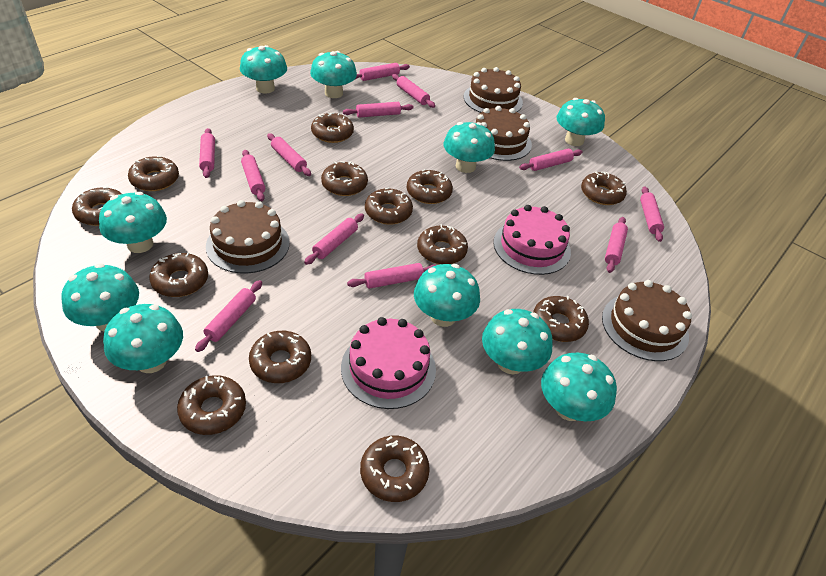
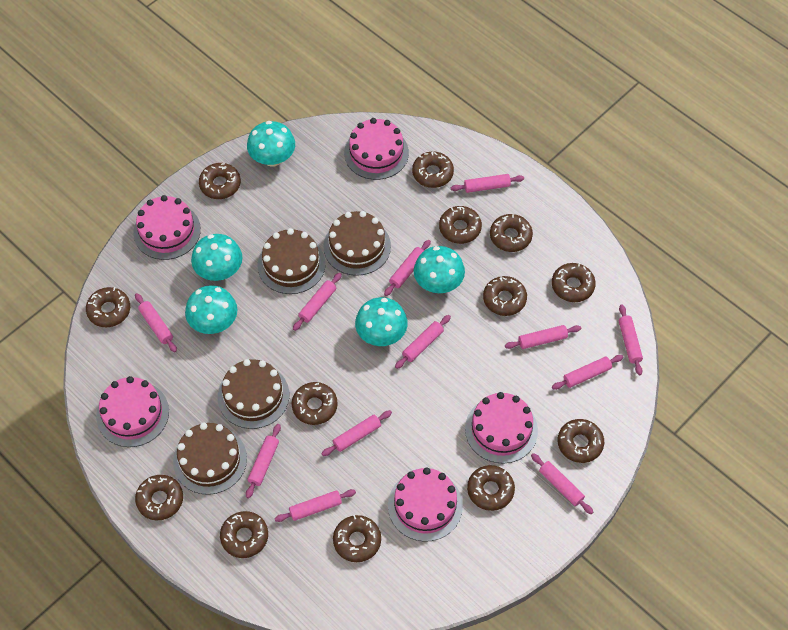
pink cake: 2 -> 5
turquoise mushroom: 10 -> 5

